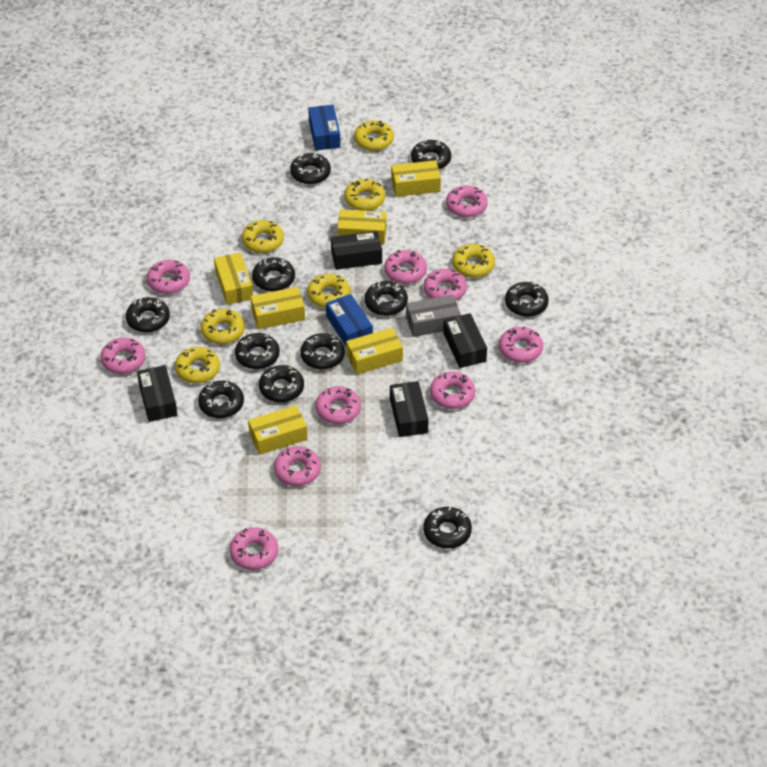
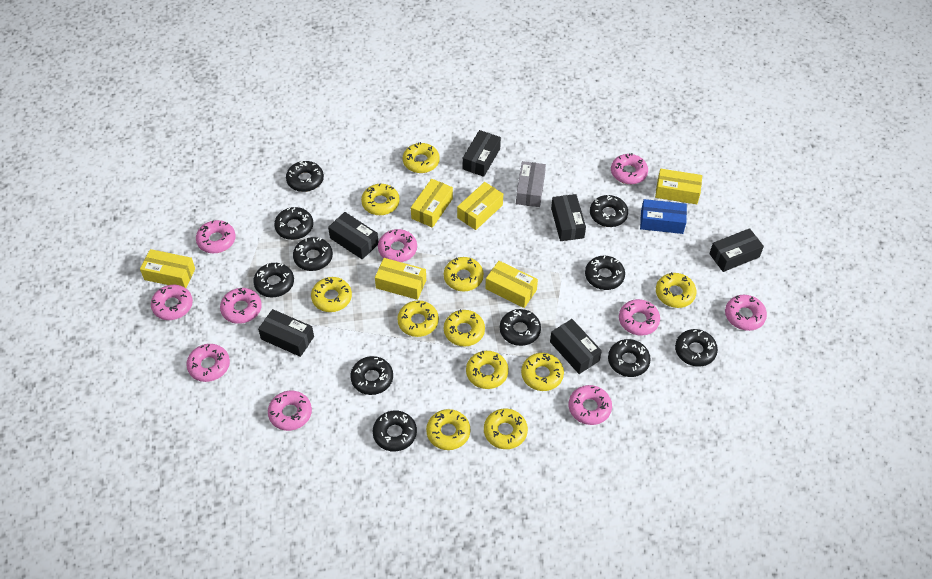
black box: 4 -> 6
blue box: 2 -> 1
yellow donut: 7 -> 11

